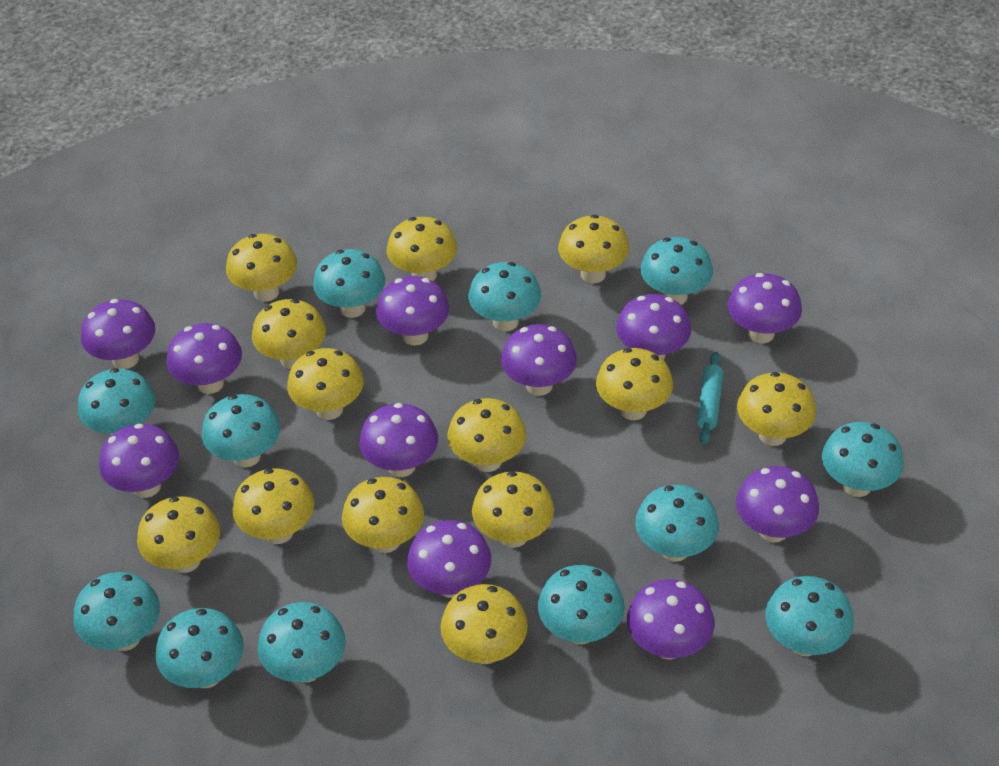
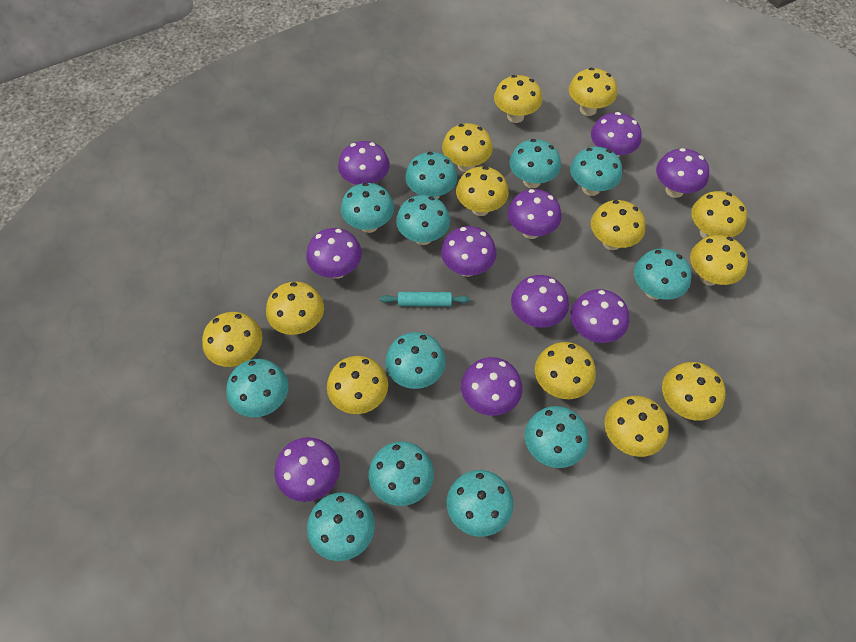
purple mushroom: 11 -> 10

